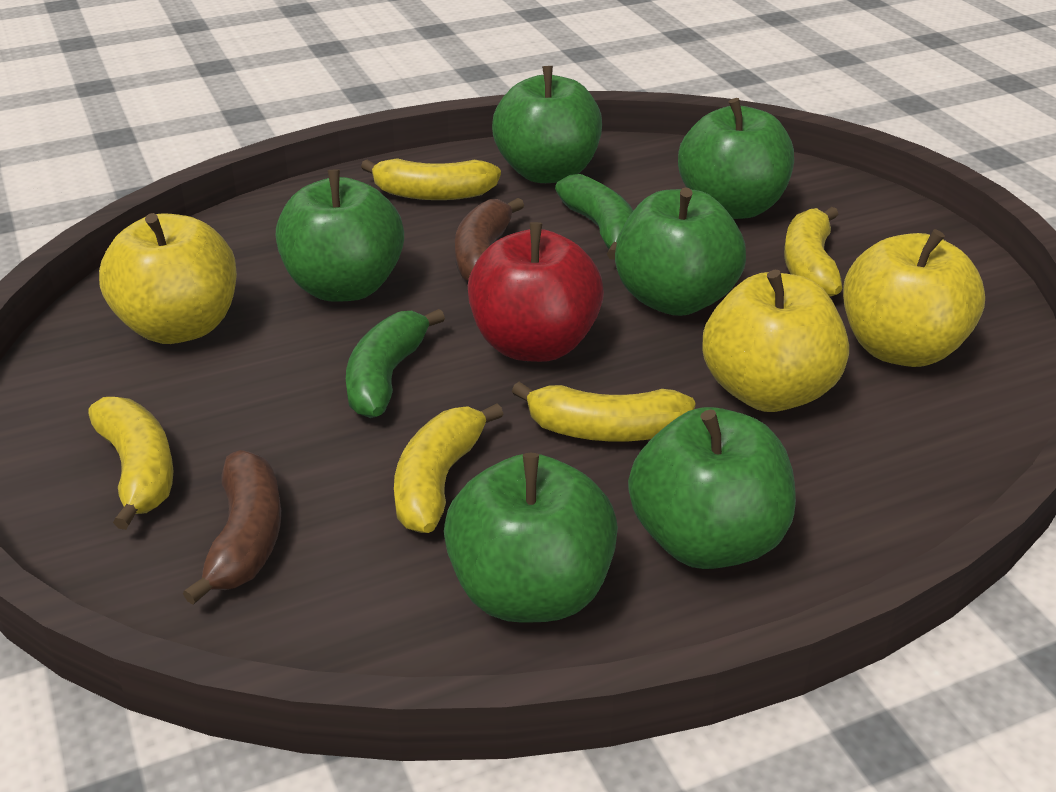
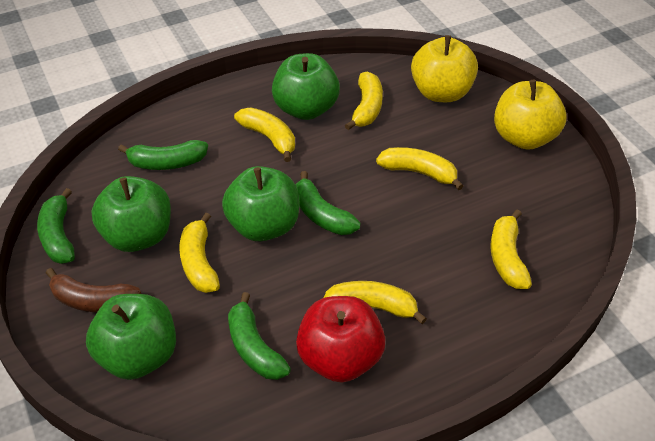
brown banana: 2 -> 1
green apple: 6 -> 4
green banana: 2 -> 4
yellow apple: 3 -> 2
yellow banana: 5 -> 6

